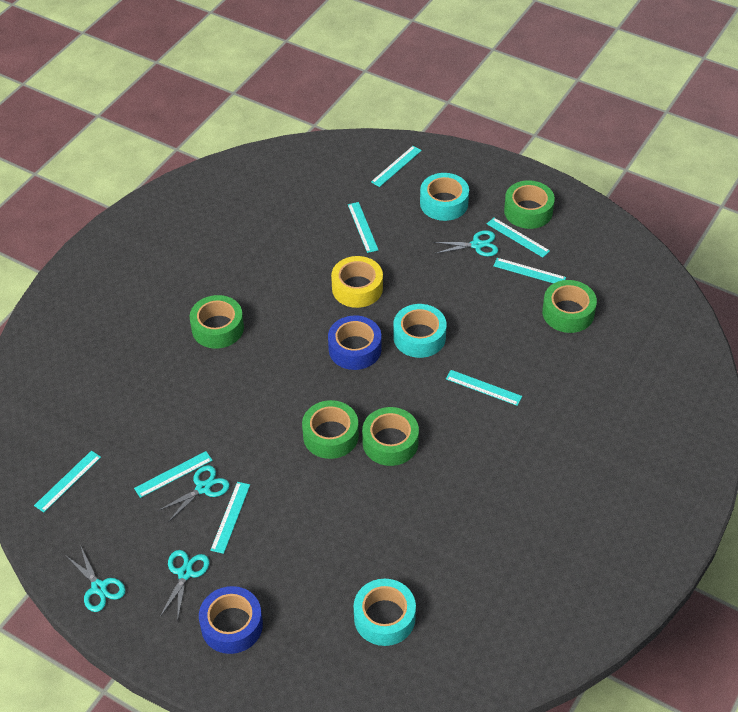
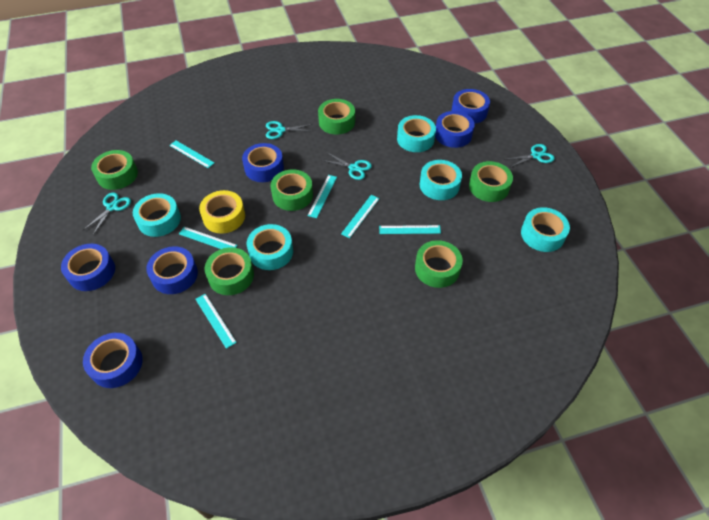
blue tape: 2 -> 6
green tape: 5 -> 6
turquoise ruler: 8 -> 6
turquoise tape: 3 -> 5

